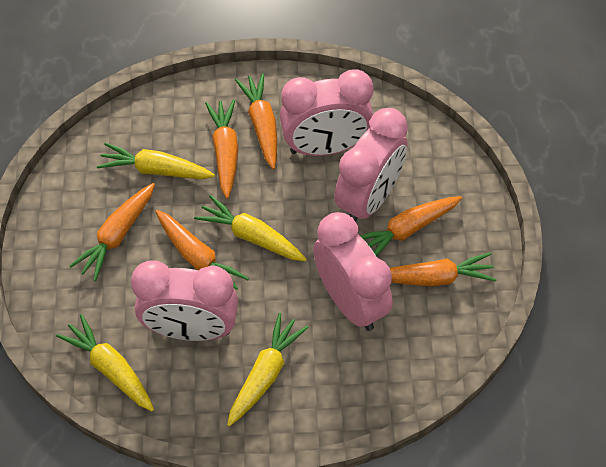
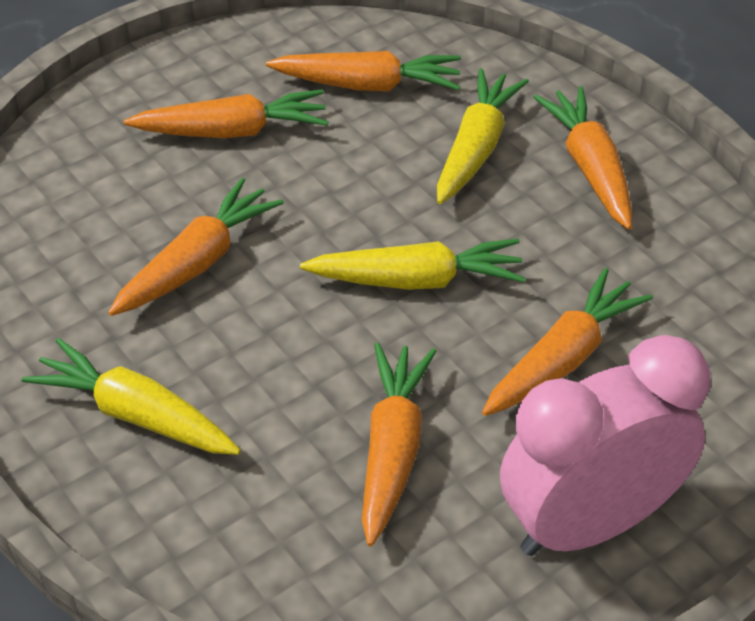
pink clock: 4 -> 1
yellow carrot: 4 -> 3

